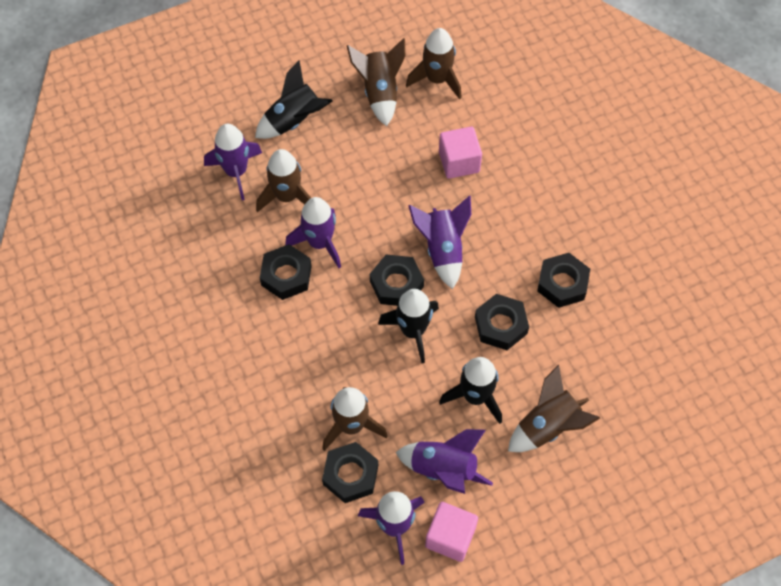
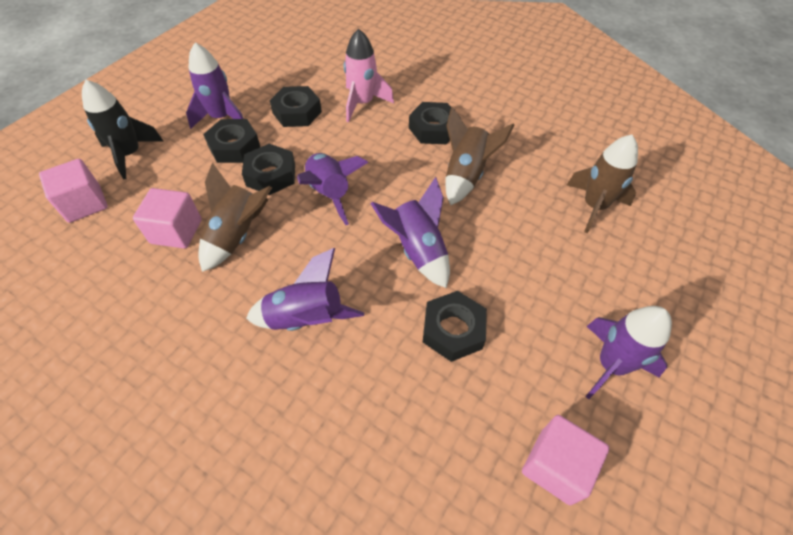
black rocket: 3 -> 1
brown rocket: 5 -> 3
pink cube: 2 -> 3
pink rocket: 0 -> 1

